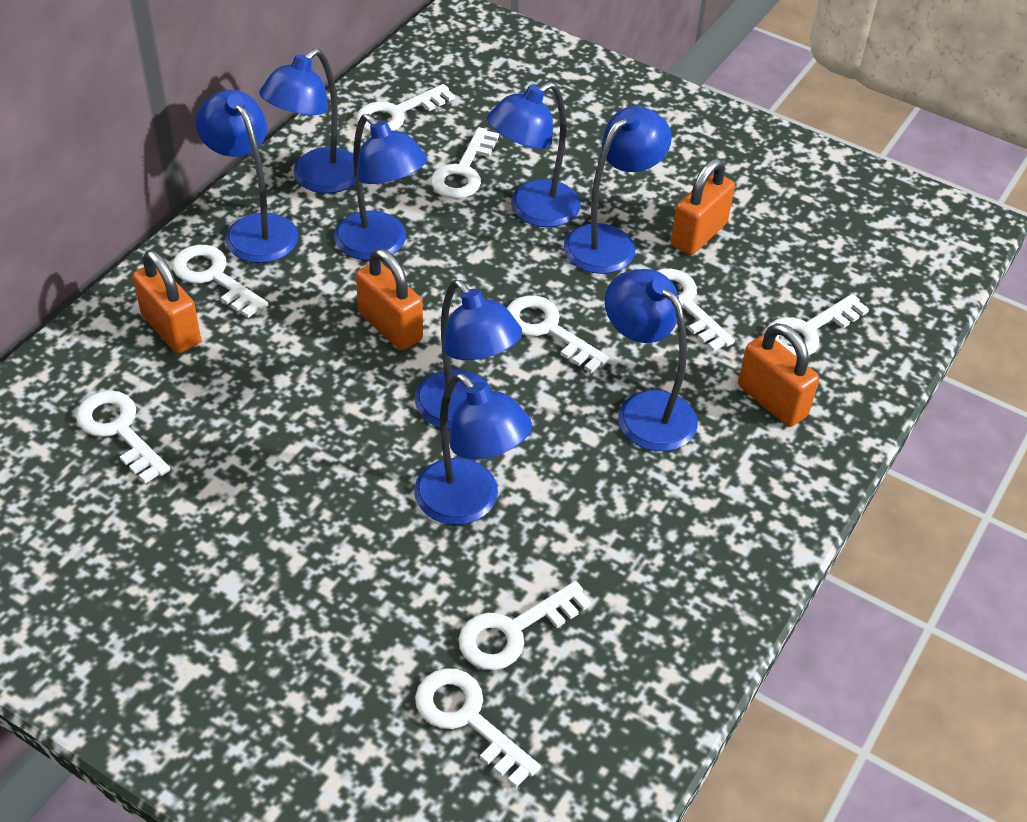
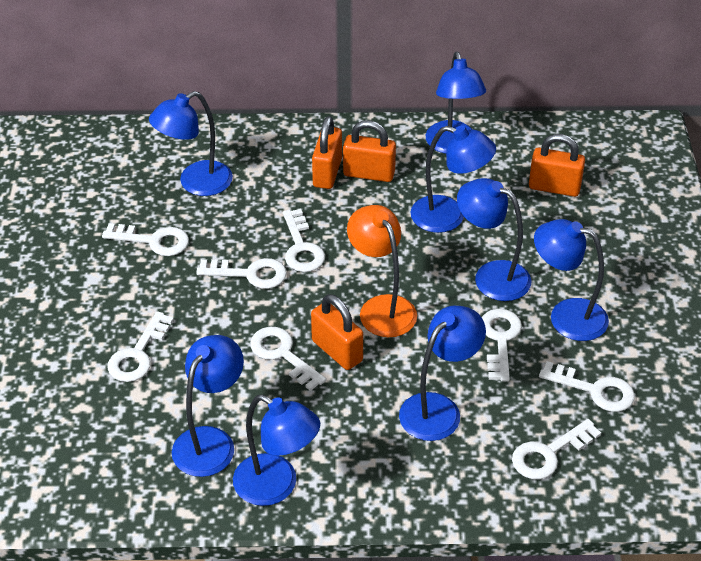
orange lamp: 0 -> 1
white key: 9 -> 8

